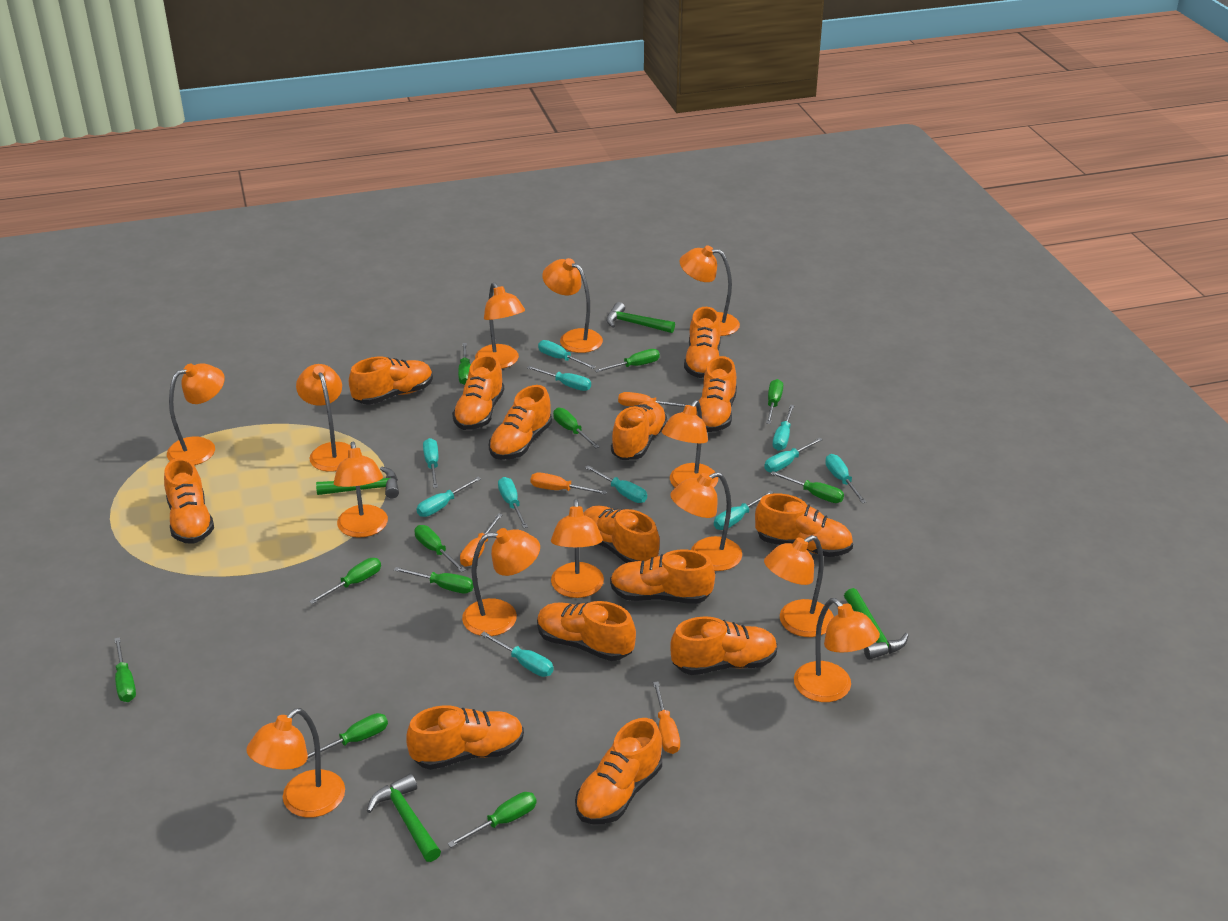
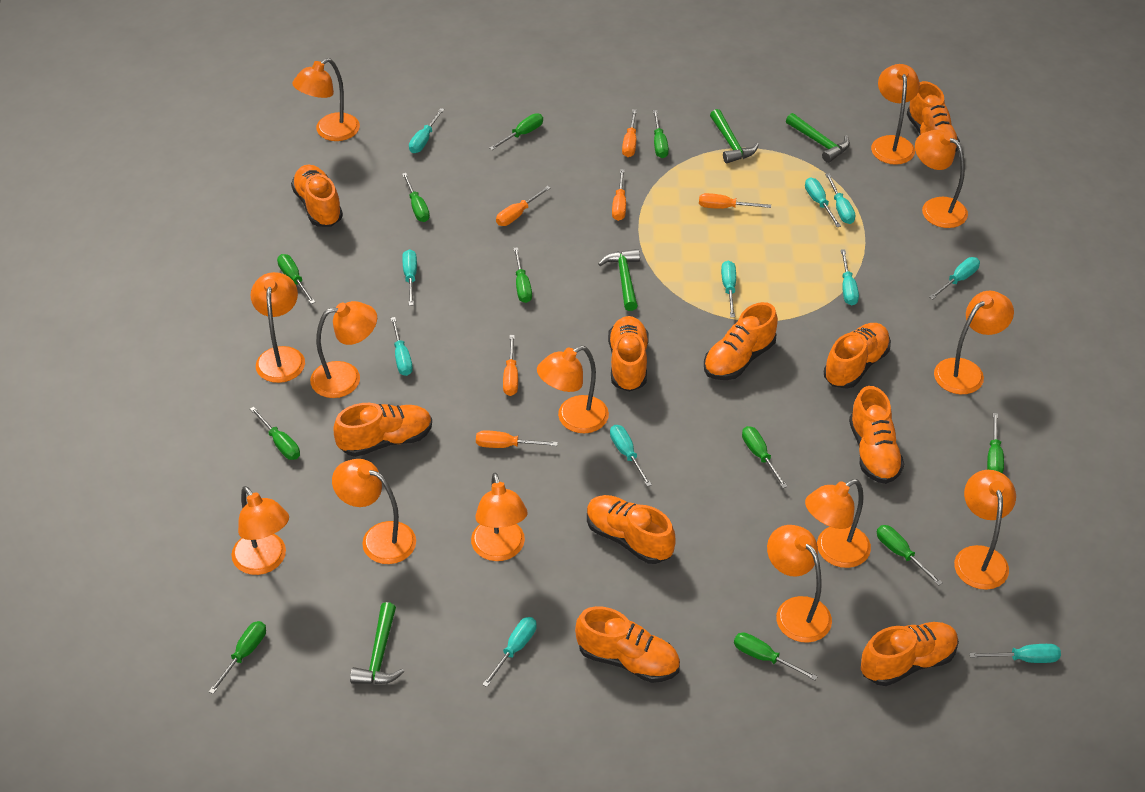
orange screwdriver: 4 -> 6
orange shoe: 14 -> 10

